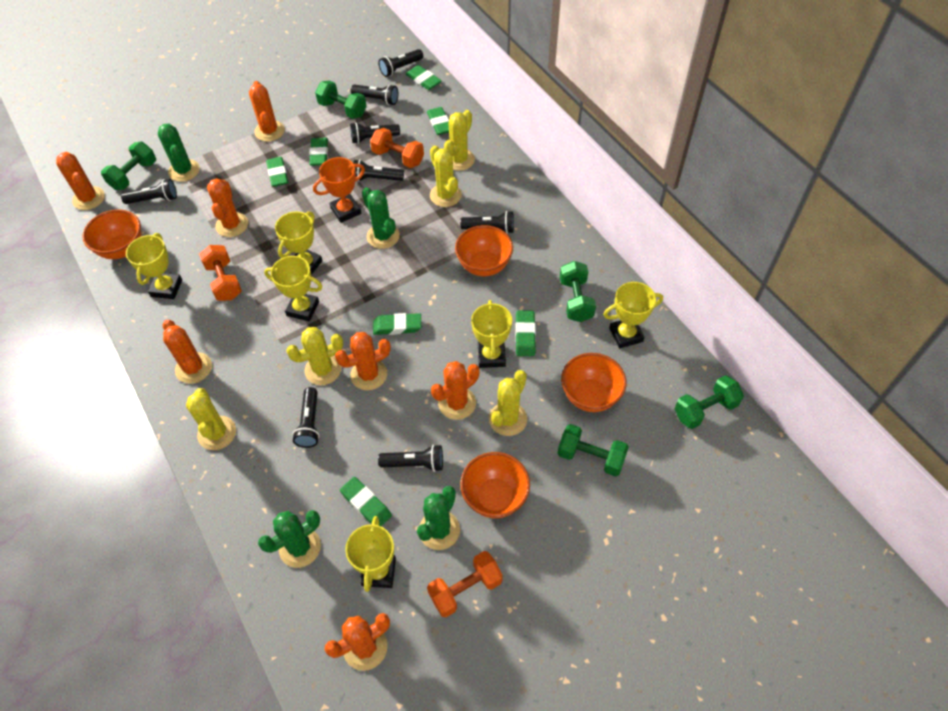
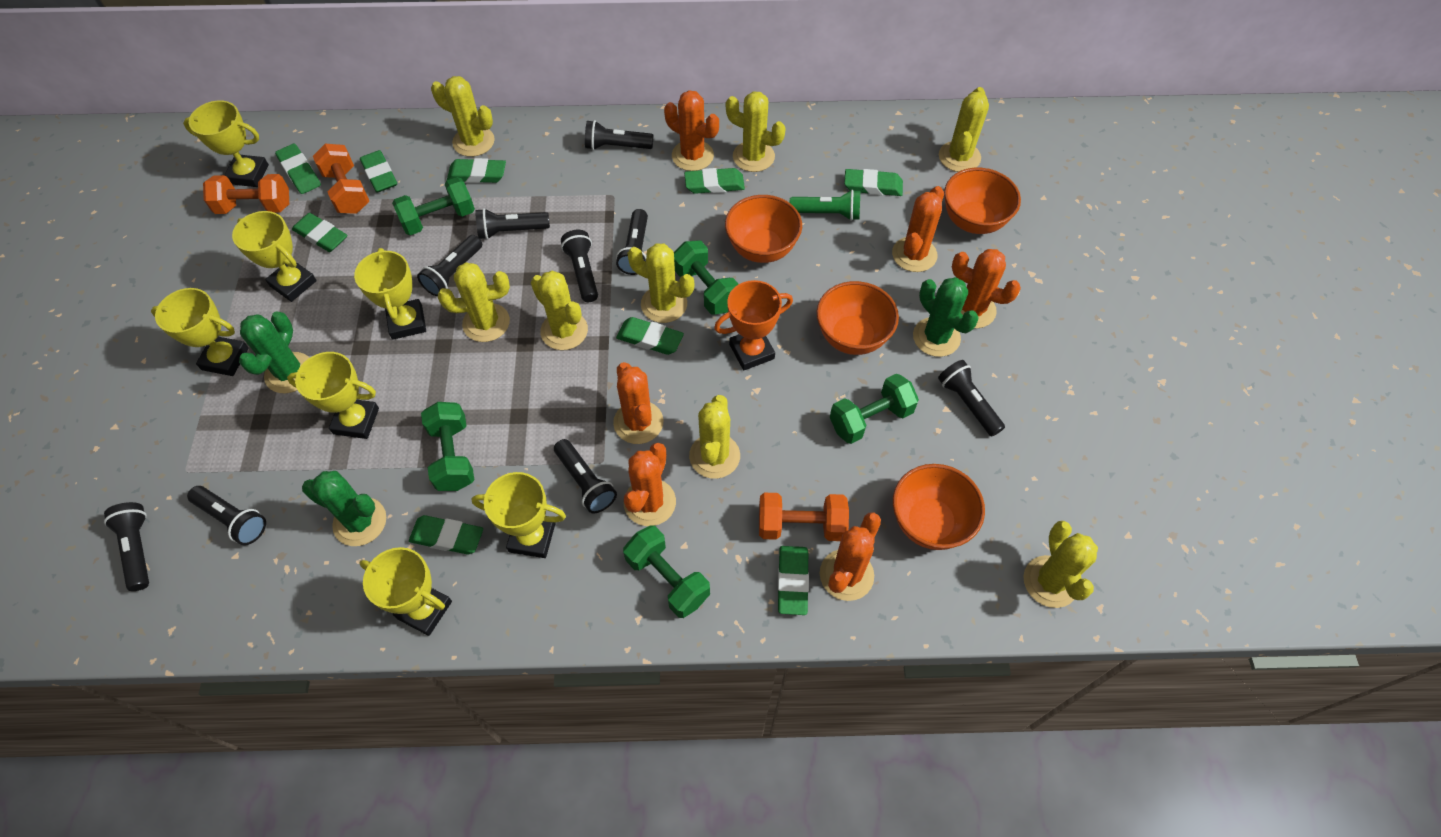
black flashlight: 8 -> 9
green cactus: 4 -> 3
green eraser: 7 -> 9
green flashlight: 0 -> 1
orange cactus: 7 -> 6
yellow cactus: 5 -> 8
yellow trophy: 6 -> 7

